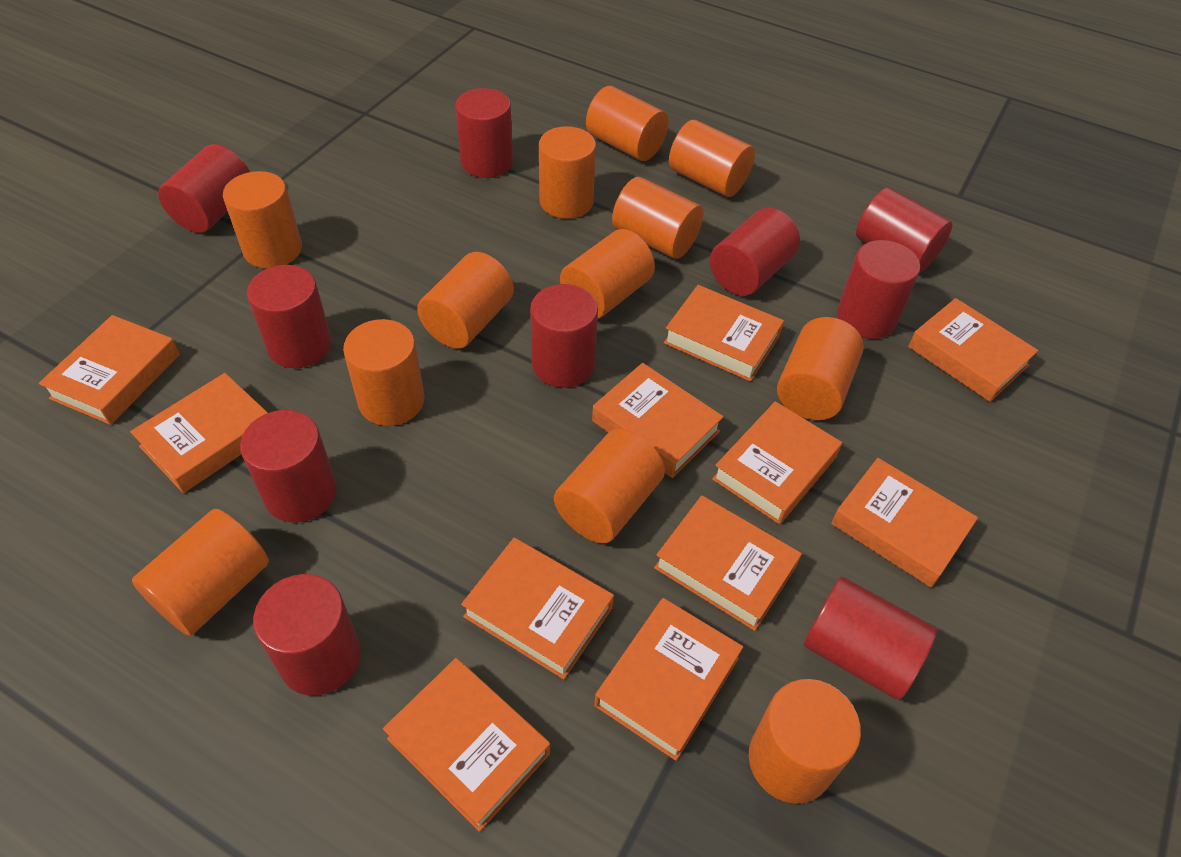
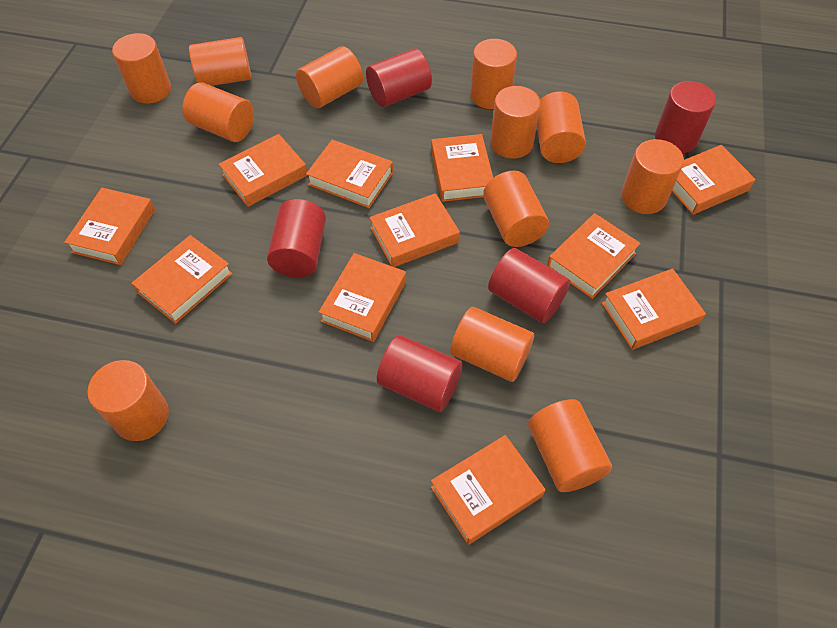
red cylinder: 10 -> 5

